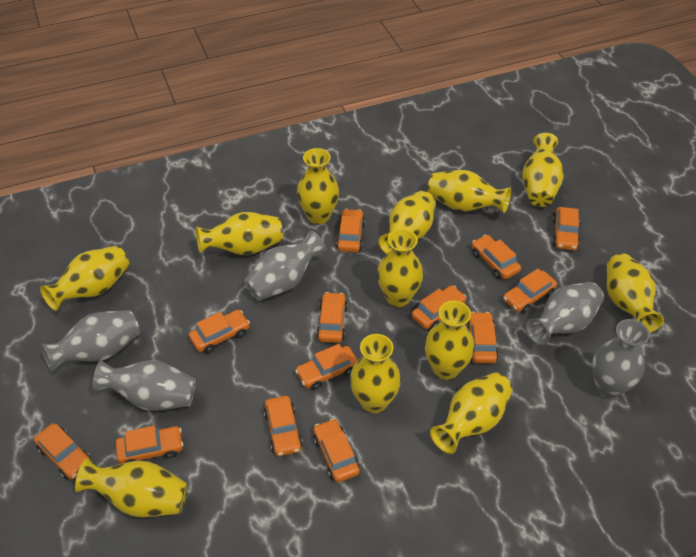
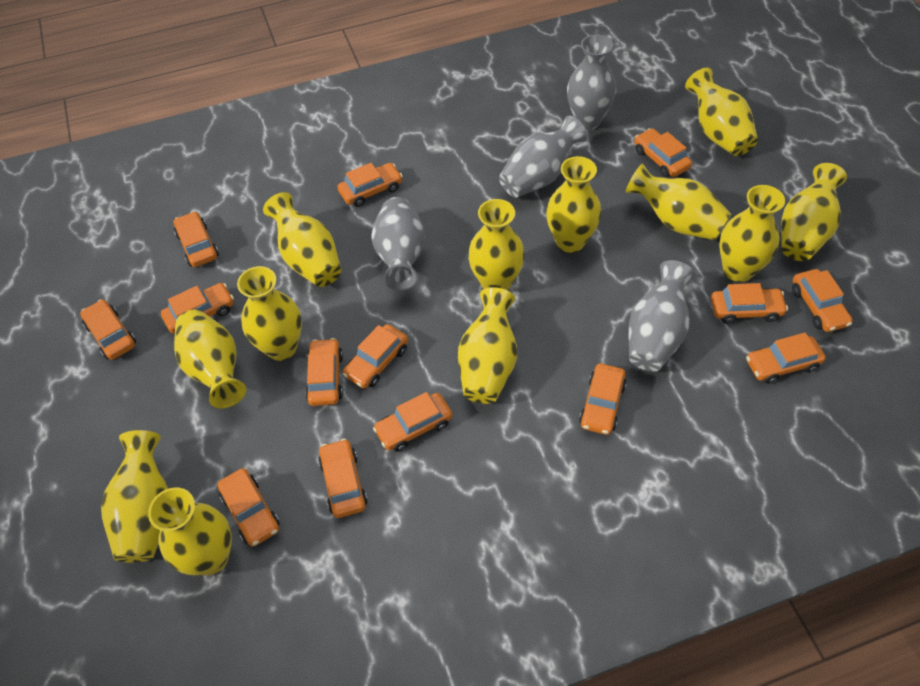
grey vase: 5 -> 4
orange car: 13 -> 14

